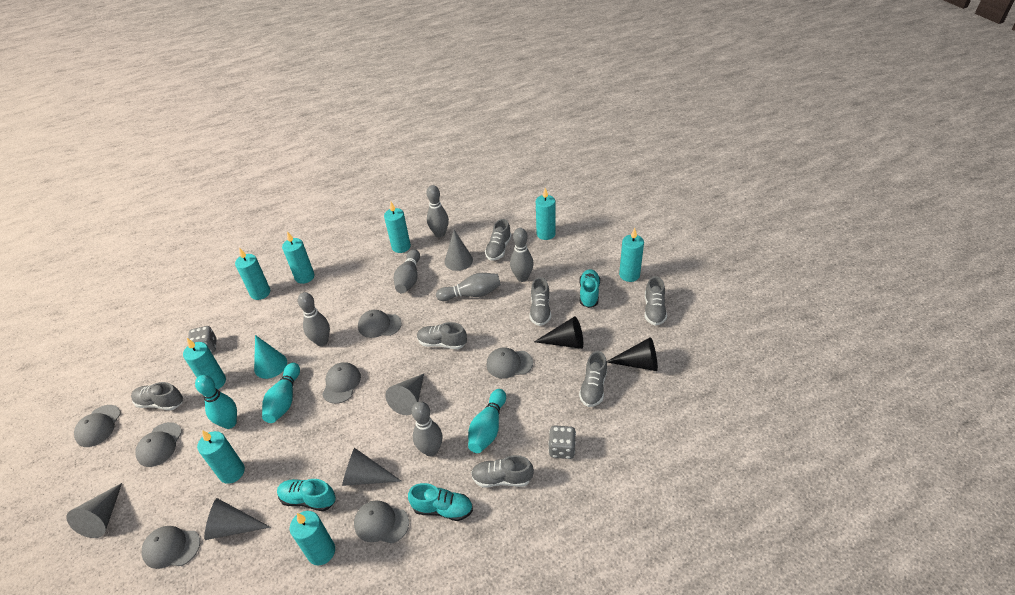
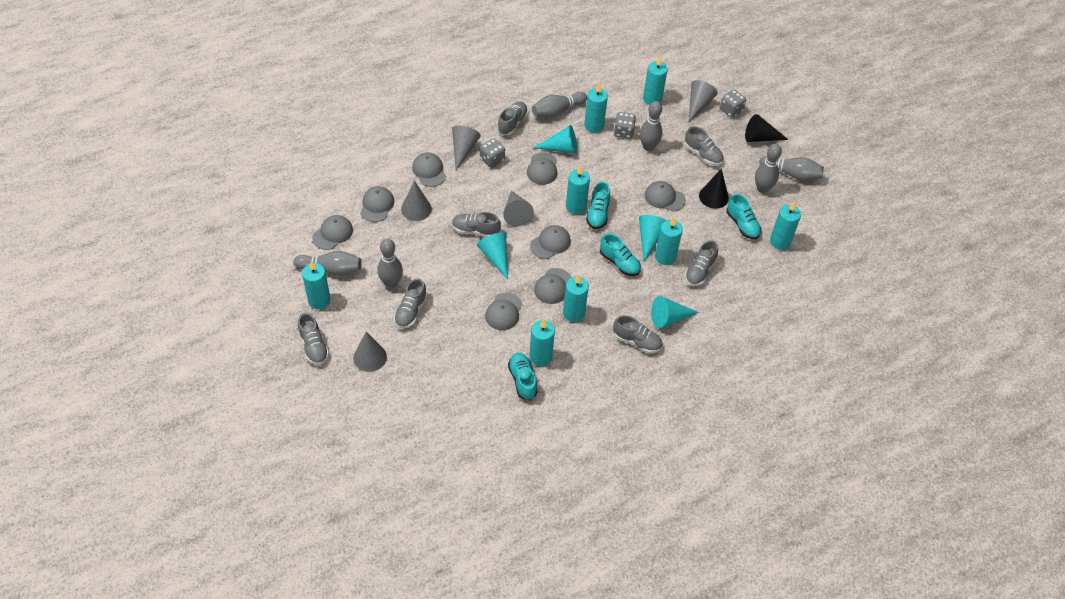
grey cap: 7 -> 8
grey dice: 2 -> 3
turquoise bowling pin: 3 -> 0
turquoise cone: 1 -> 4
turquoise shoe: 3 -> 4

